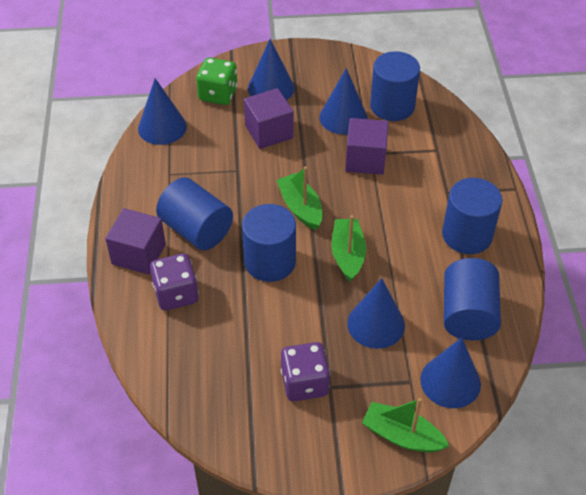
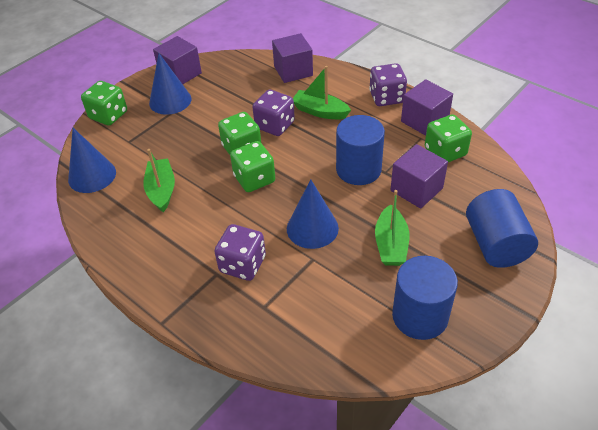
blue cone: 5 -> 3
blue cylinder: 5 -> 3
green dice: 1 -> 4
purple cube: 3 -> 4
purple dice: 2 -> 3

